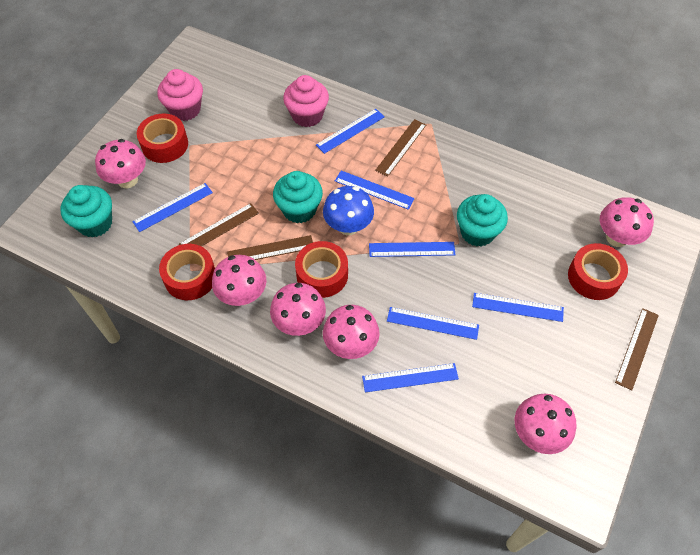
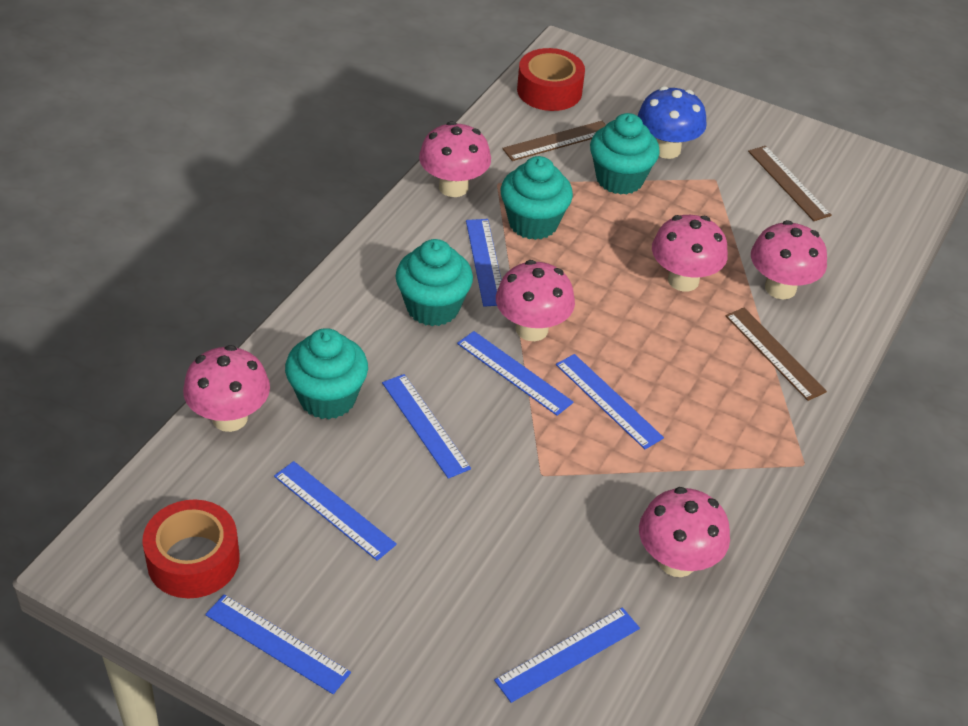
brown ruler: 4 -> 3
pink cupcake: 2 -> 0
red tape: 4 -> 2
turquoise cupcake: 3 -> 4

